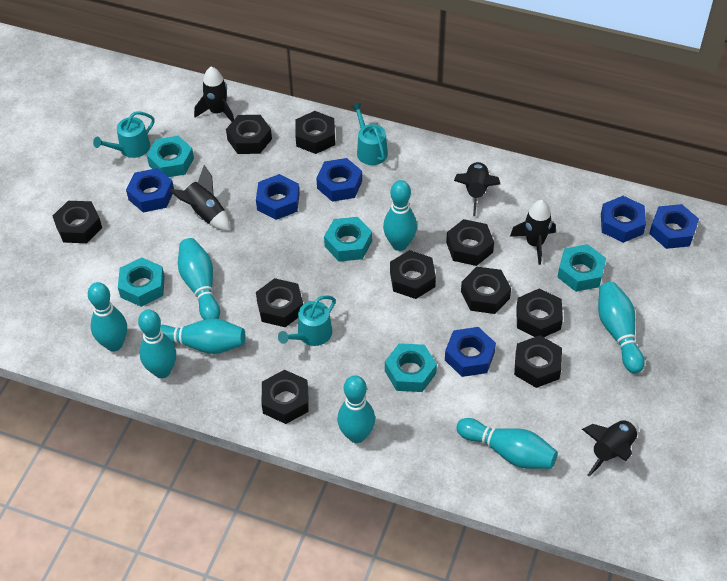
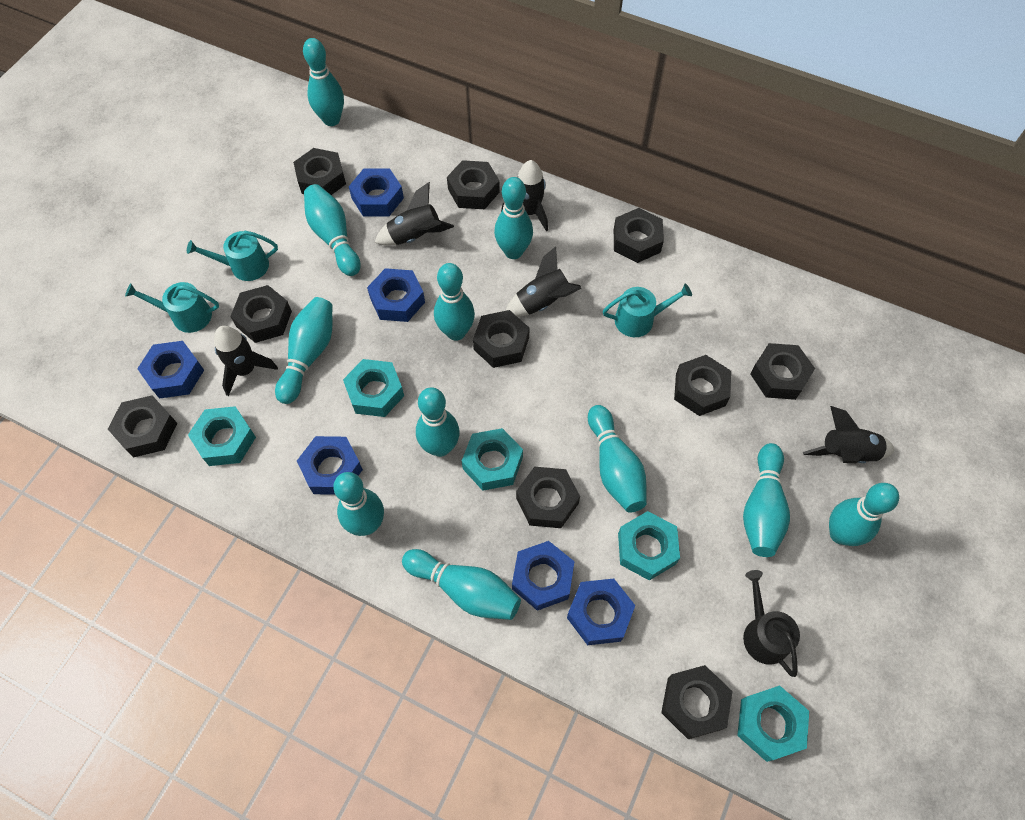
black watering can: 0 -> 1
turquoise bowling pin: 8 -> 11

